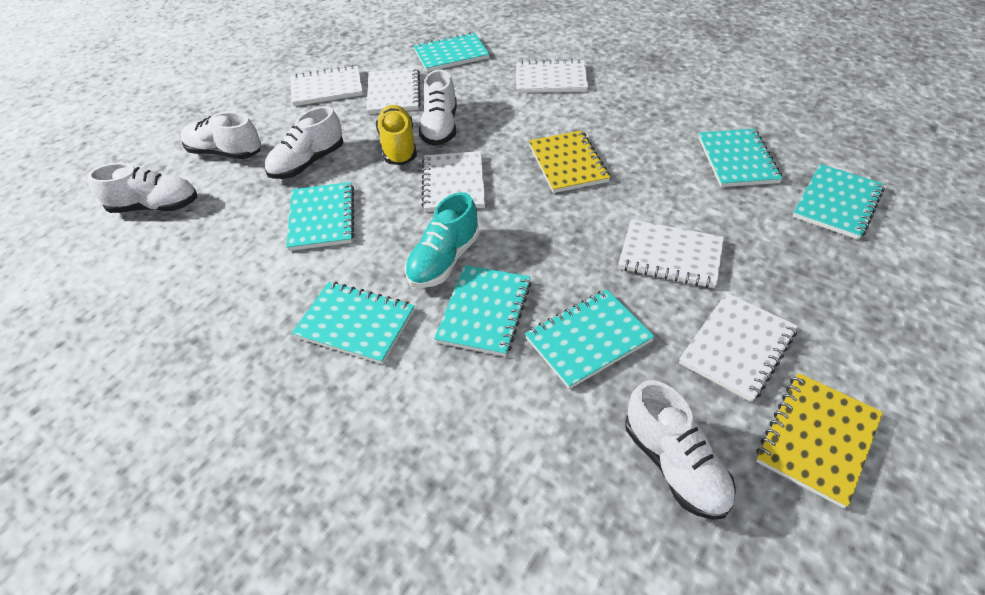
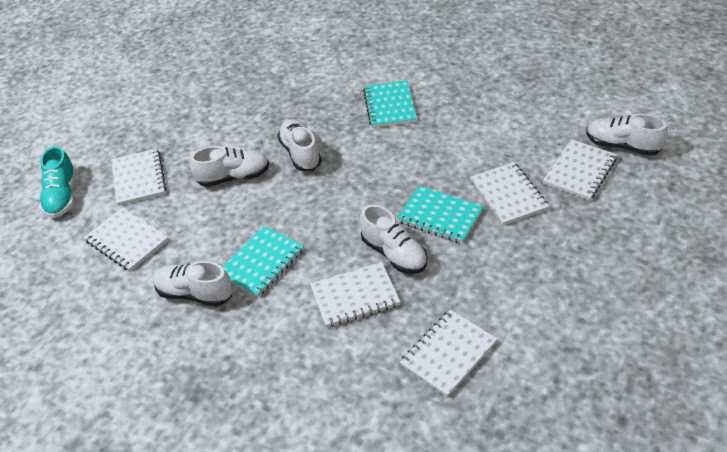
turquoise notebook: 7 -> 3
yellow notebook: 2 -> 0
yellow shoe: 1 -> 0

